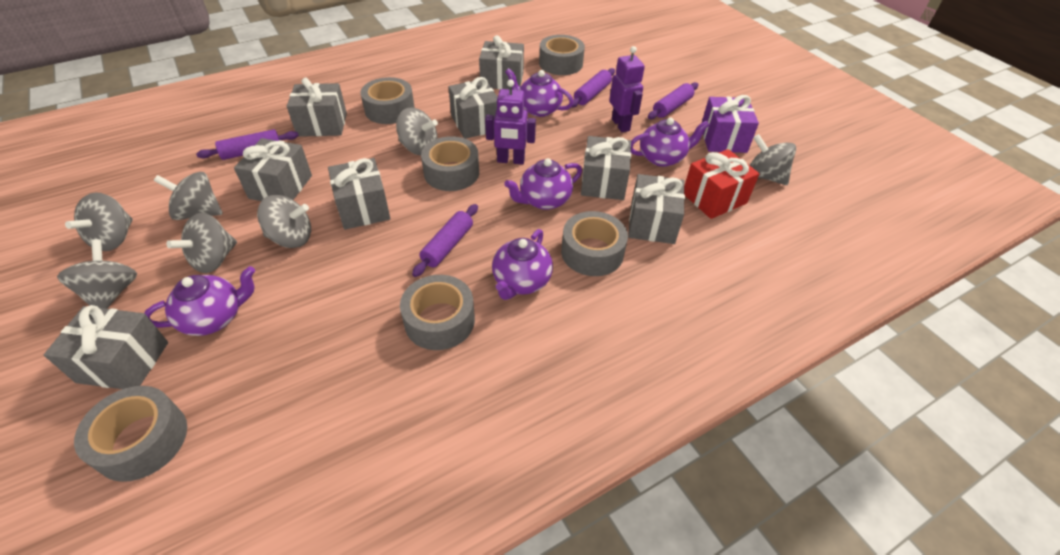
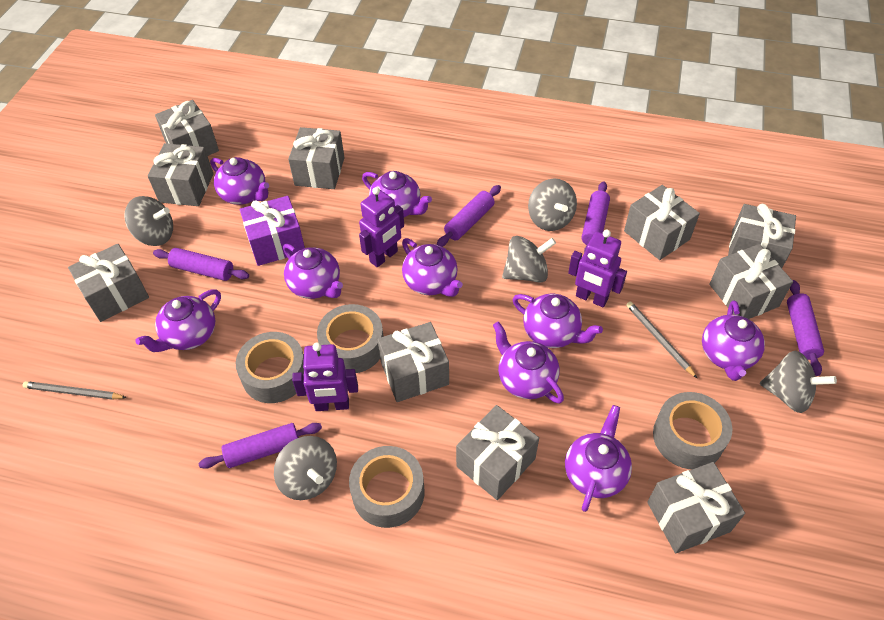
grey gift: 8 -> 10
grey pencil: 0 -> 2
grey spinning top: 7 -> 5
grey tape: 6 -> 4
purple robot: 2 -> 3
purple rolling pin: 4 -> 5
purple teapot: 5 -> 9
red gift: 1 -> 0

